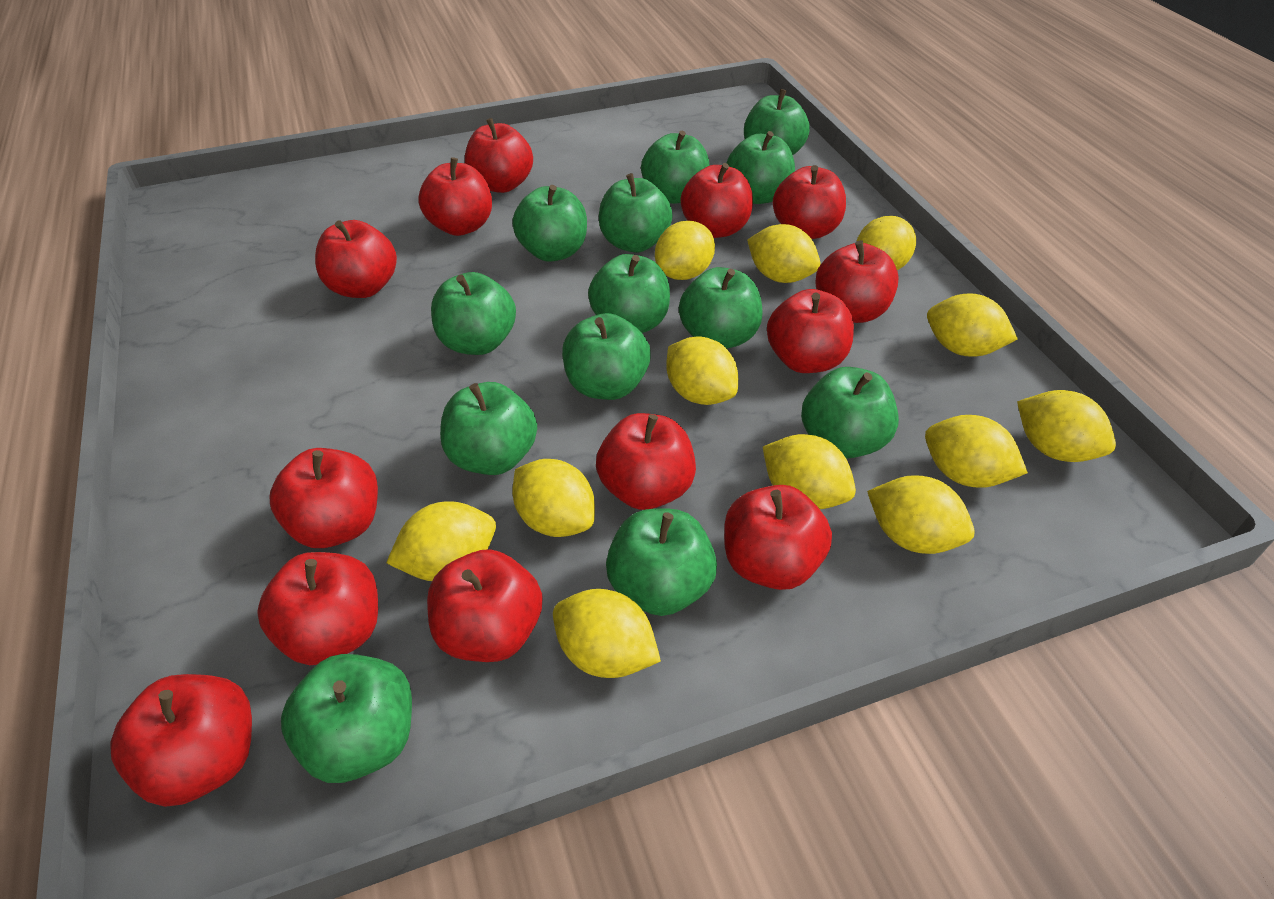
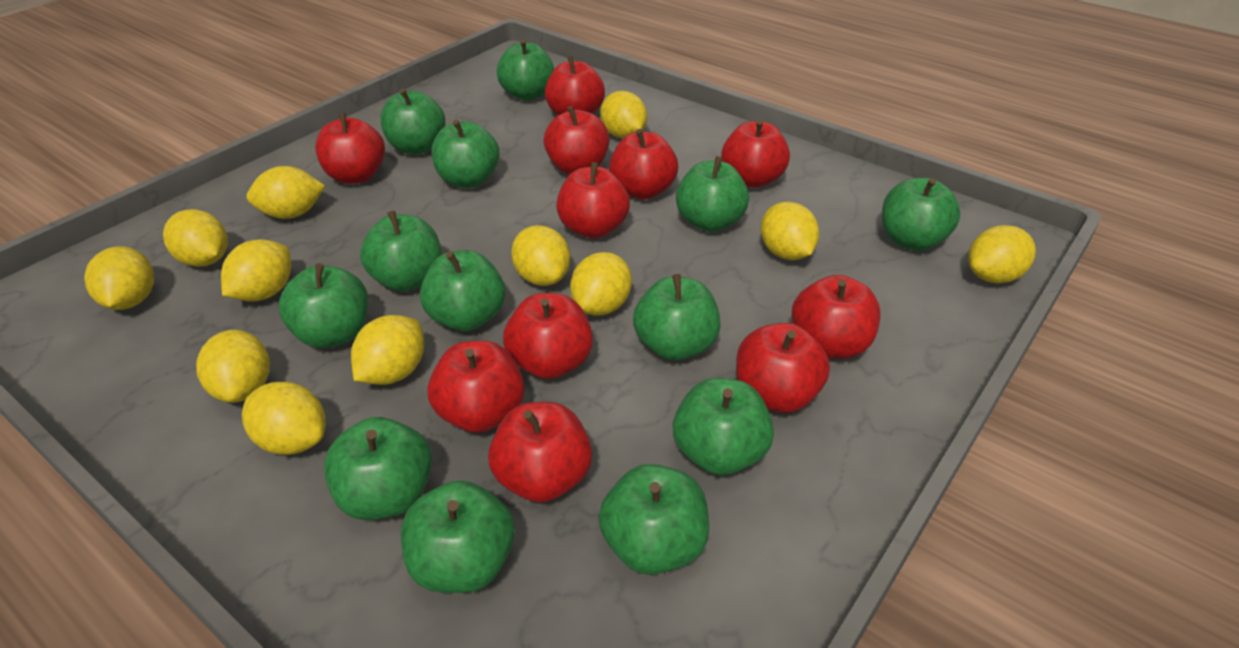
red apple: 13 -> 11

